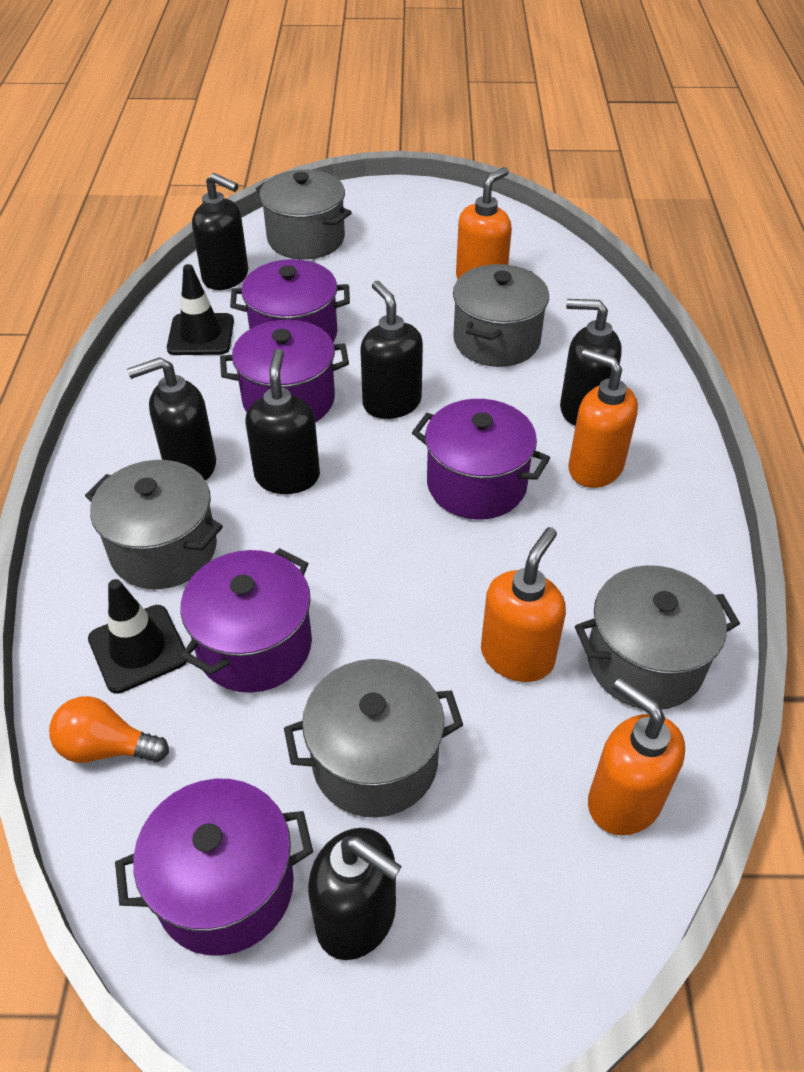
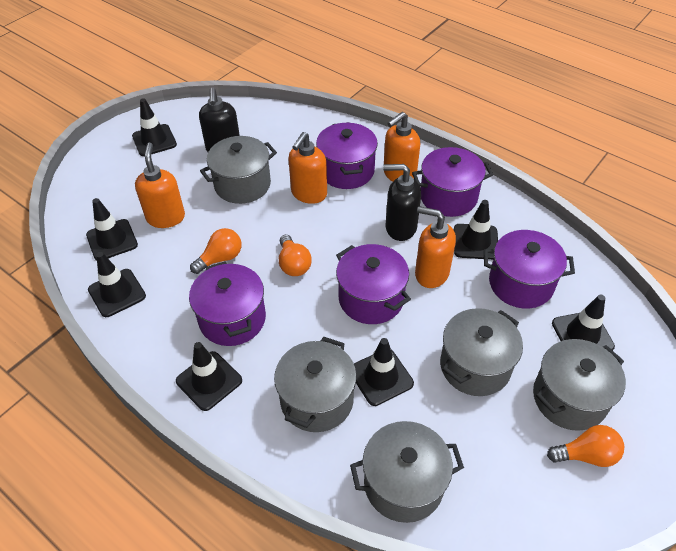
black soap dispenser: 6 -> 2
black traffic cone: 2 -> 7
orange light bulb: 1 -> 3

